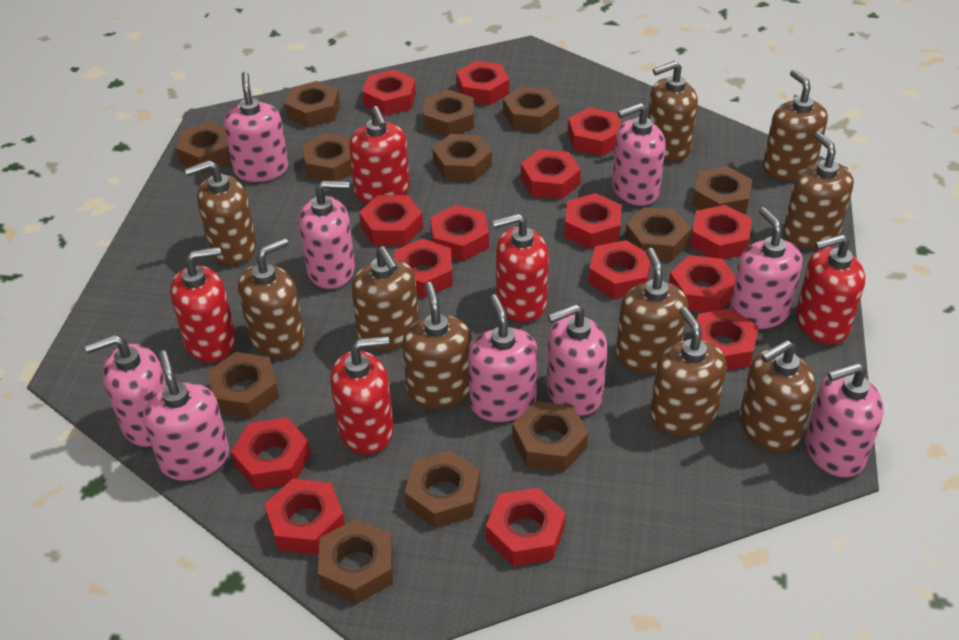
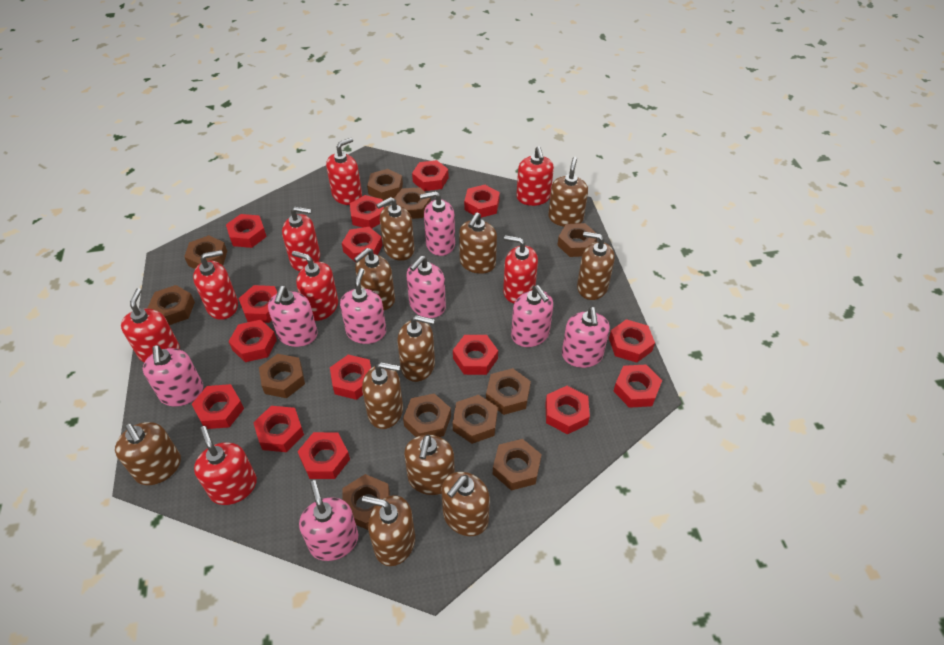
brown nut: 12 -> 11
brown soap dispenser: 10 -> 11
pink soap dispenser: 9 -> 8
red soap dispenser: 5 -> 8

